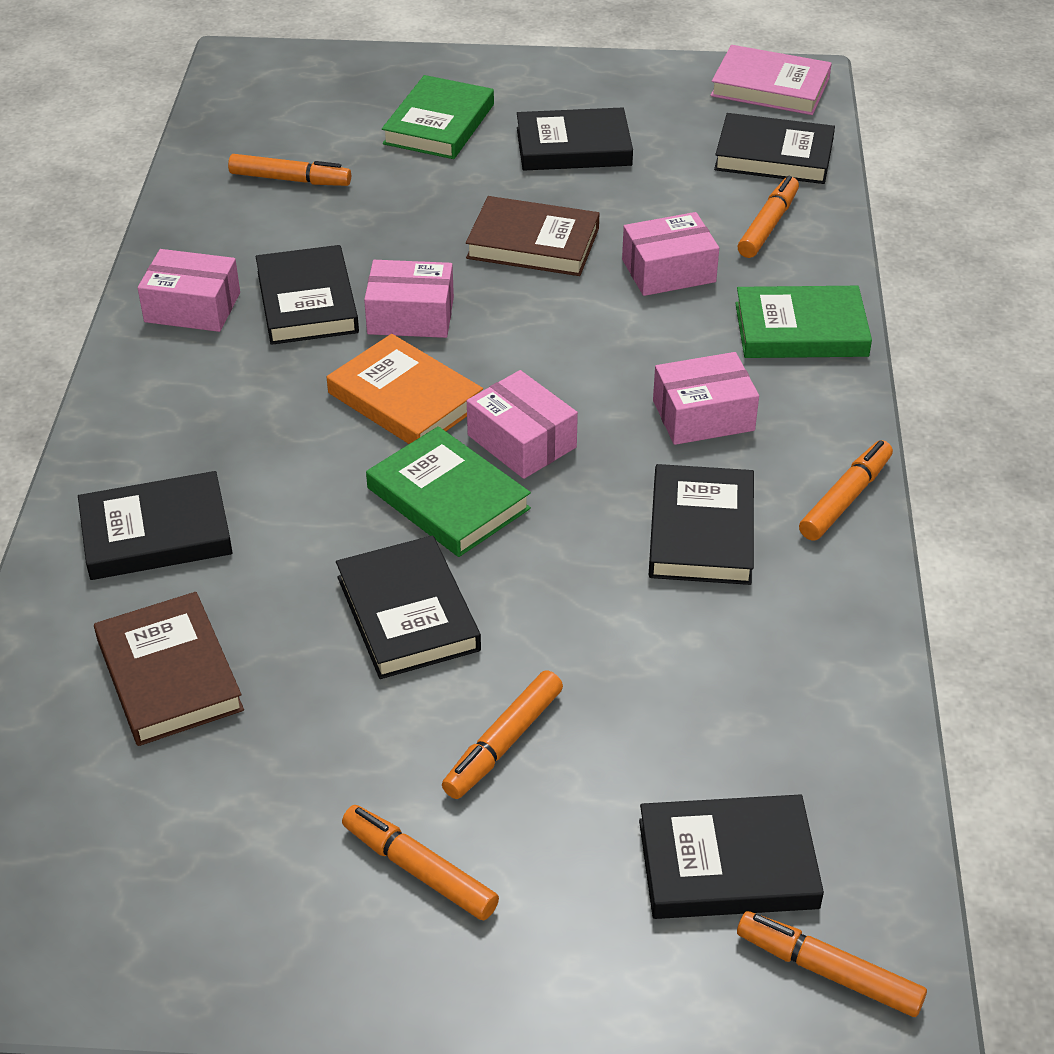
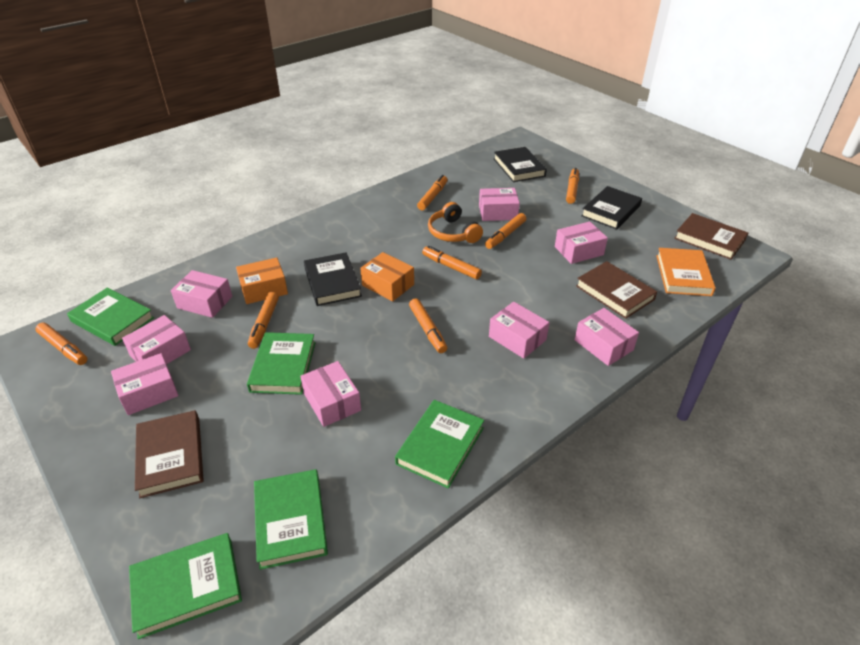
black book: 7 -> 3
brown book: 2 -> 3
green book: 3 -> 5
orange box: 0 -> 2
orange headphones: 0 -> 1
orange marker: 6 -> 7
pink book: 1 -> 0
pink box: 5 -> 8

